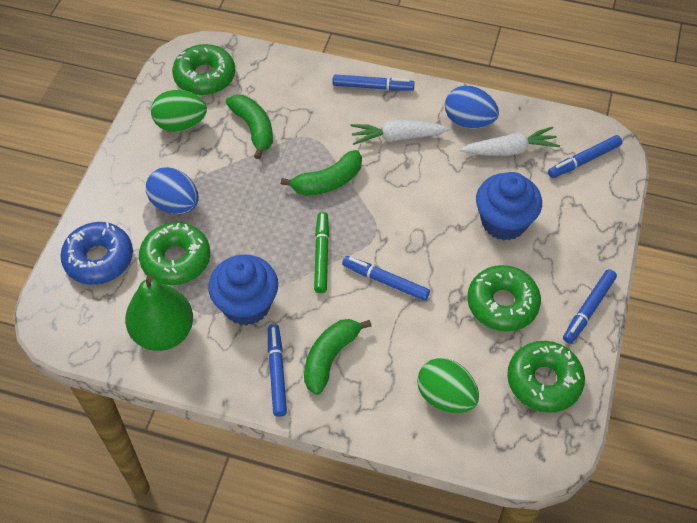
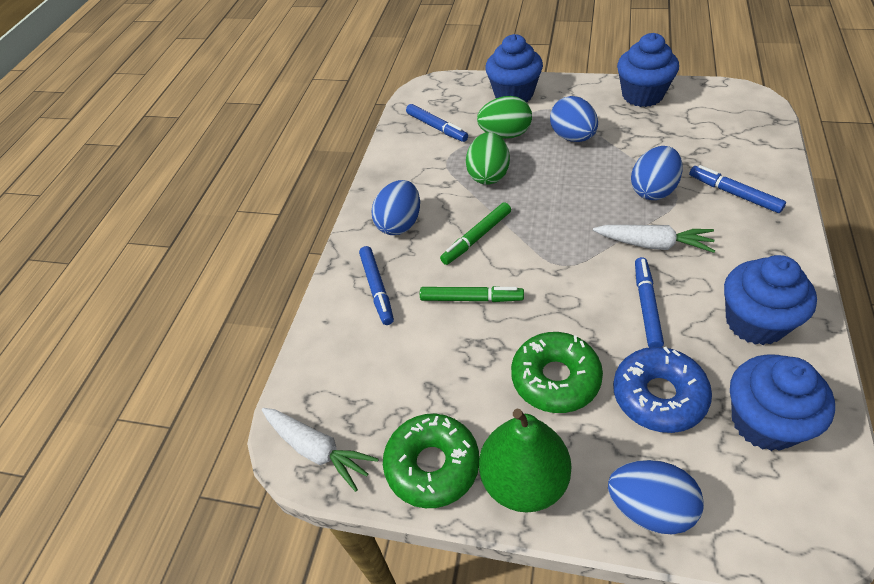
blue cupcake: 2 -> 4
blue egg: 2 -> 4
blue marker: 5 -> 4
green banana: 3 -> 0
green donut: 4 -> 2
green marker: 1 -> 2

